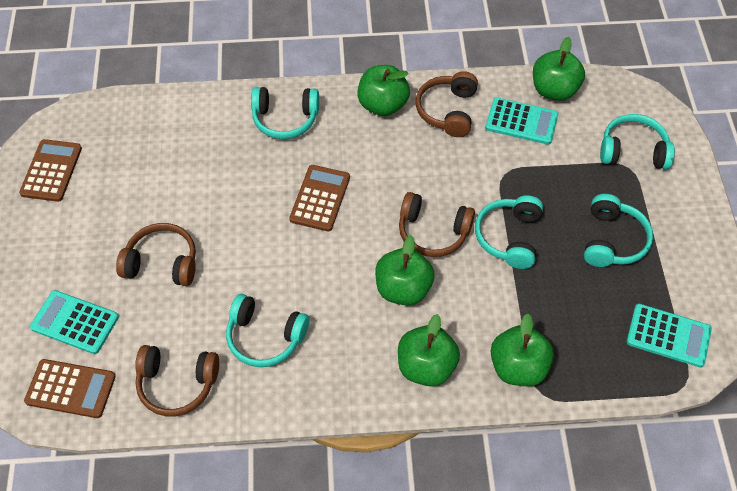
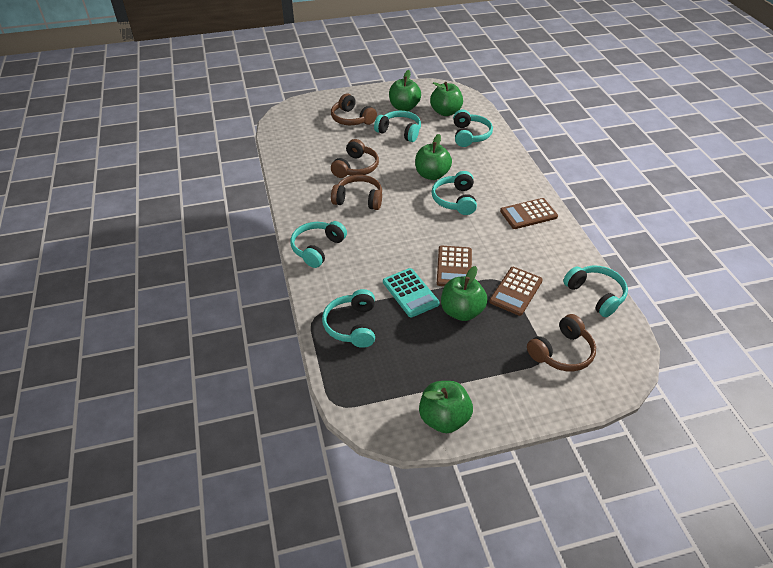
turquoise calculator: 3 -> 1
turquoise headphones: 5 -> 6

